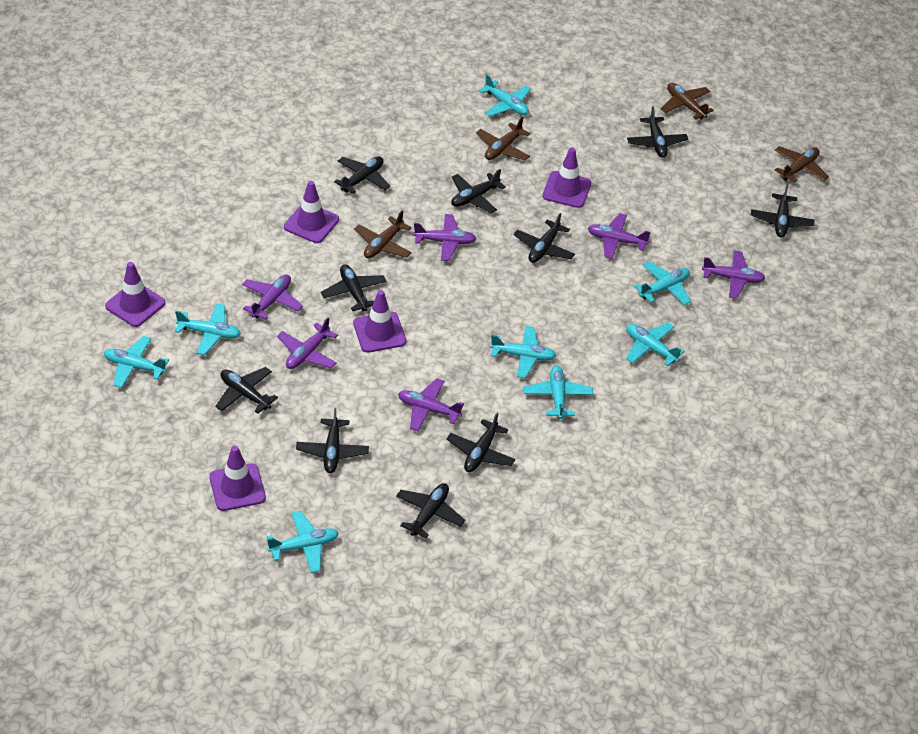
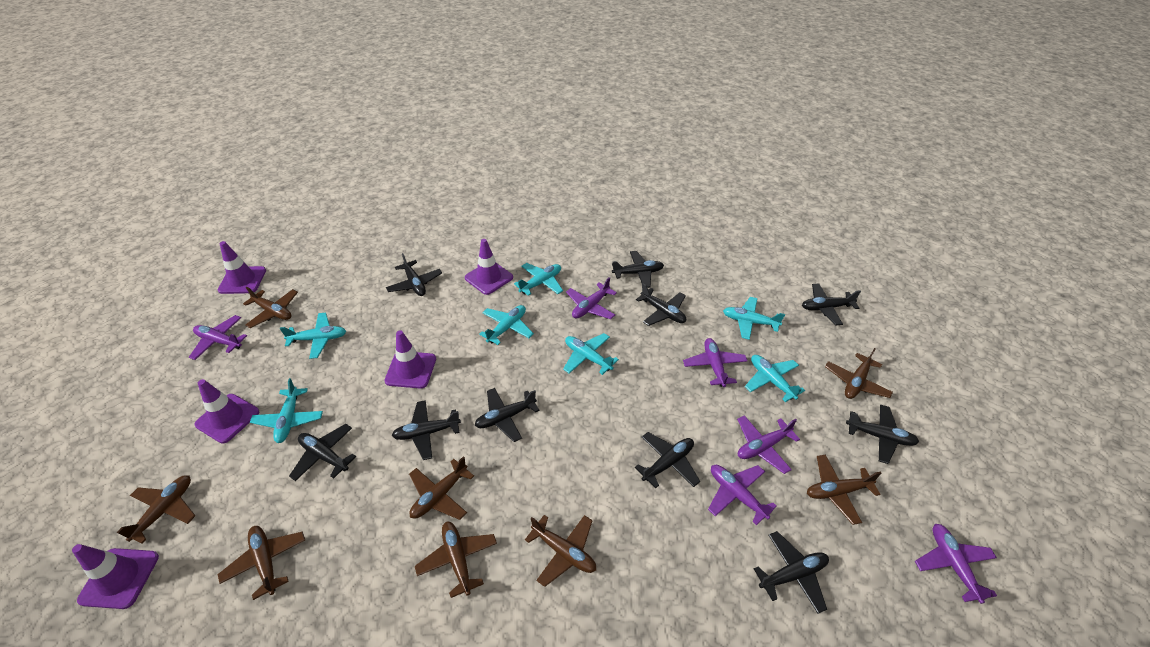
brown plane: 4 -> 8
turquoise plane: 8 -> 7

